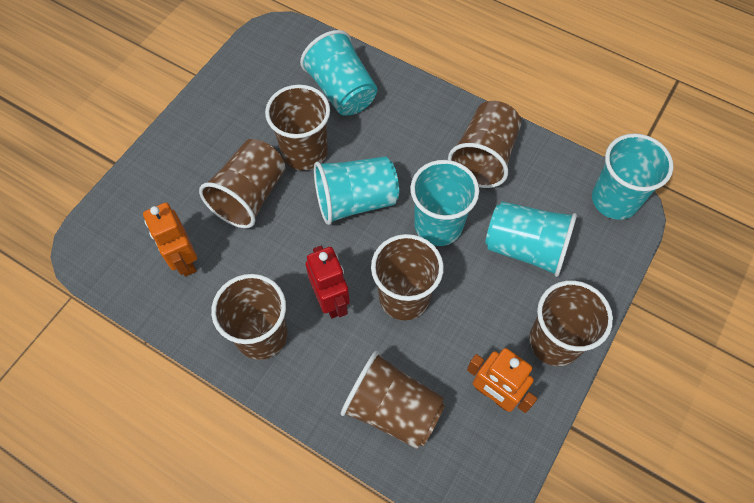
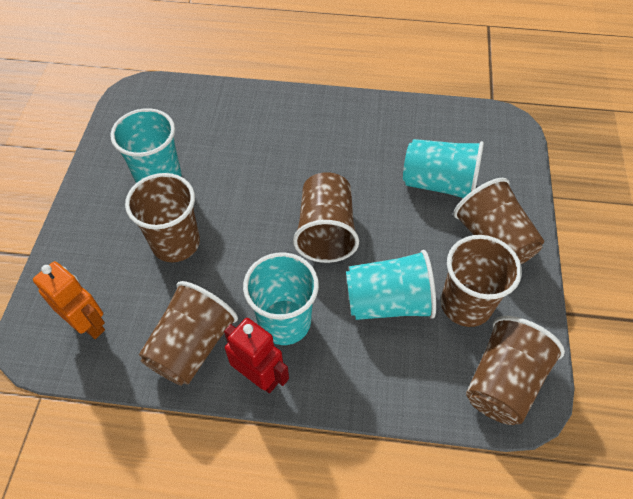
brown cup: 7 -> 6
orange robot: 2 -> 1
turquoise cup: 5 -> 4

